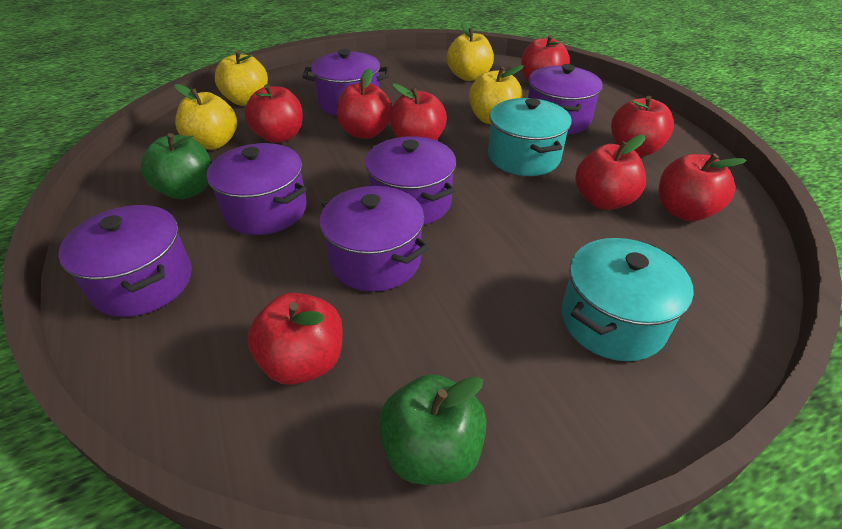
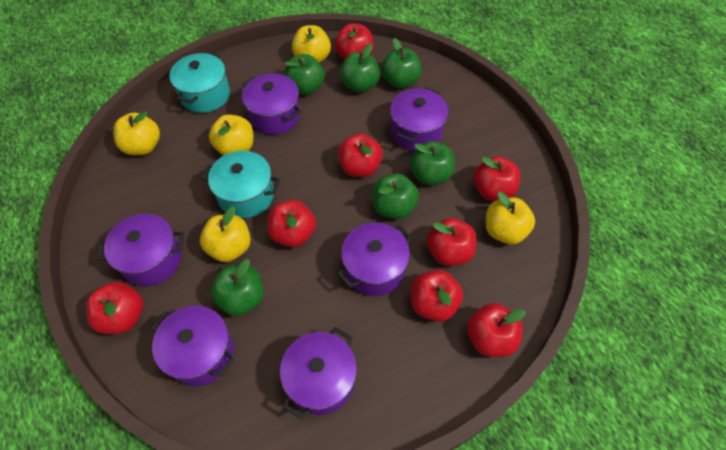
green apple: 2 -> 6
yellow apple: 4 -> 5

